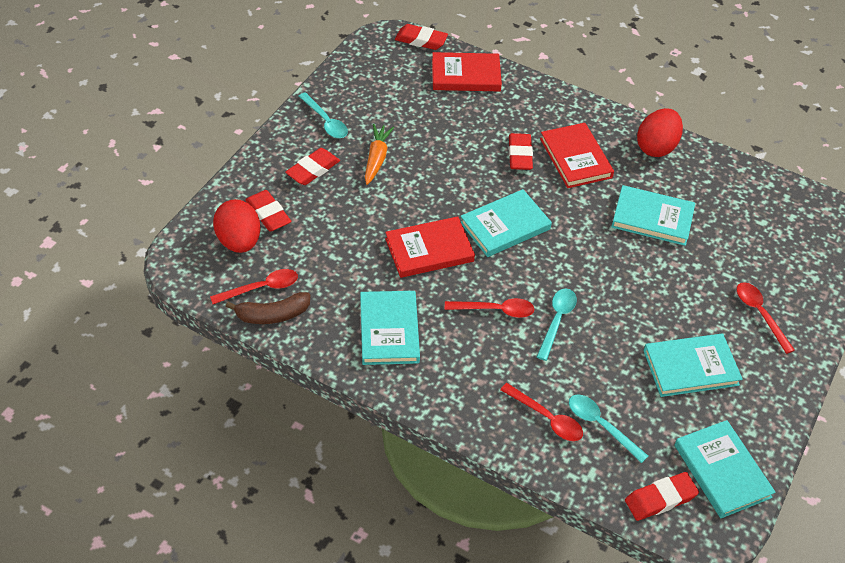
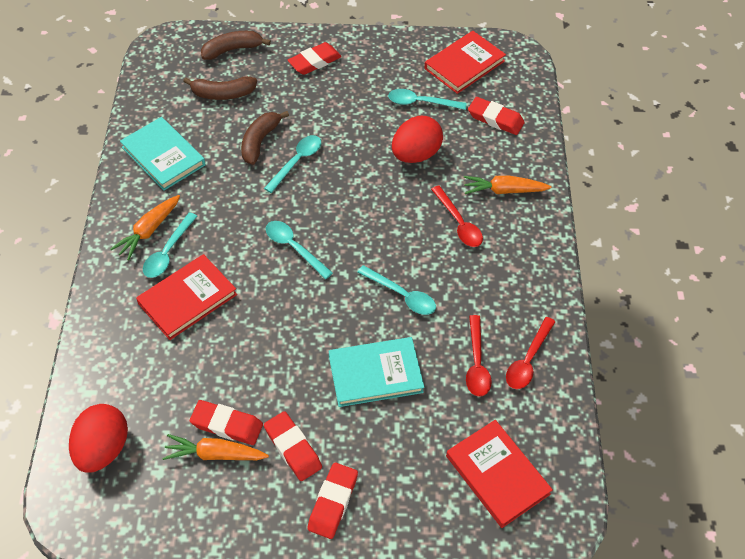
brown banana: 1 -> 3
orange carrot: 1 -> 3
red spoon: 4 -> 3
turquoise book: 5 -> 2
turquoise spoon: 3 -> 5

